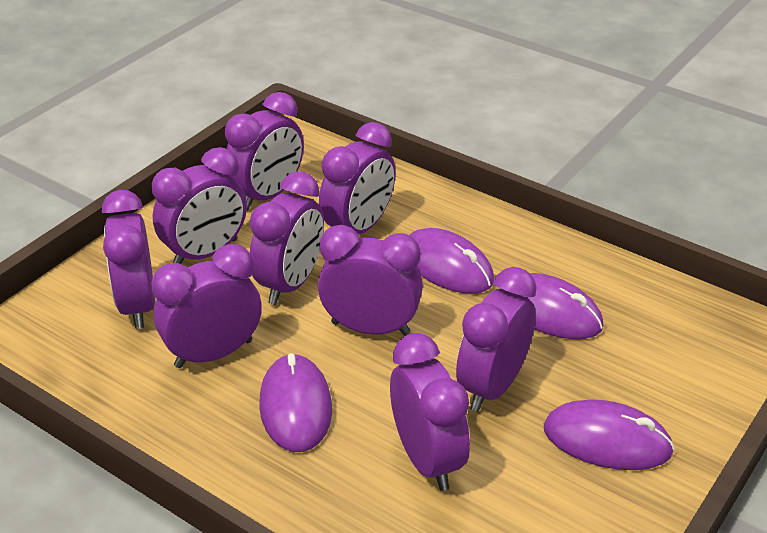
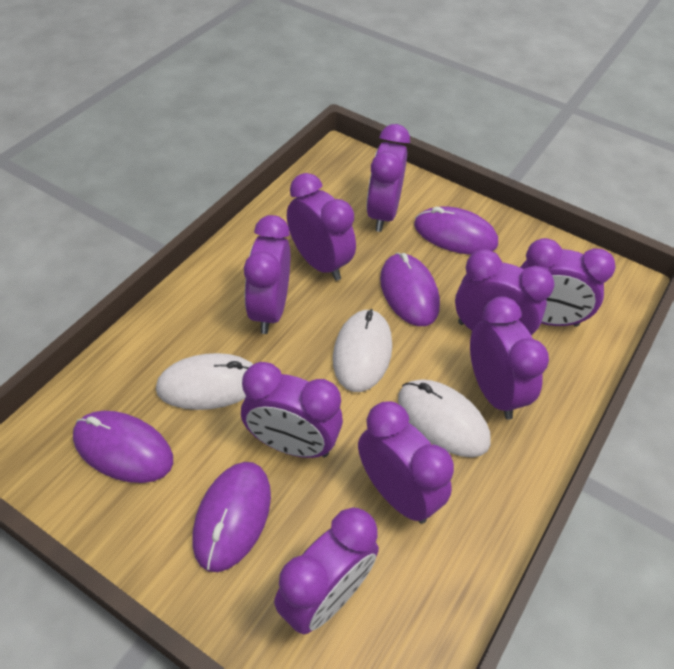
white mouse: 0 -> 3

